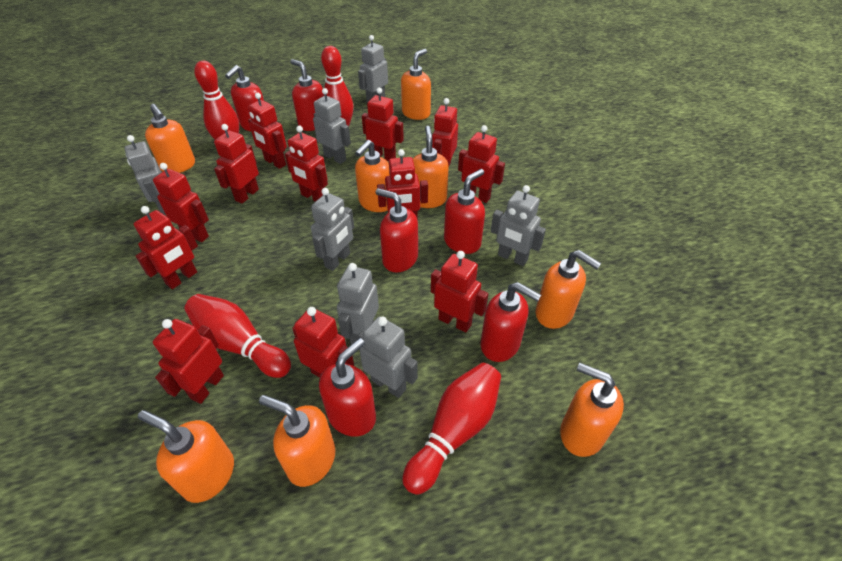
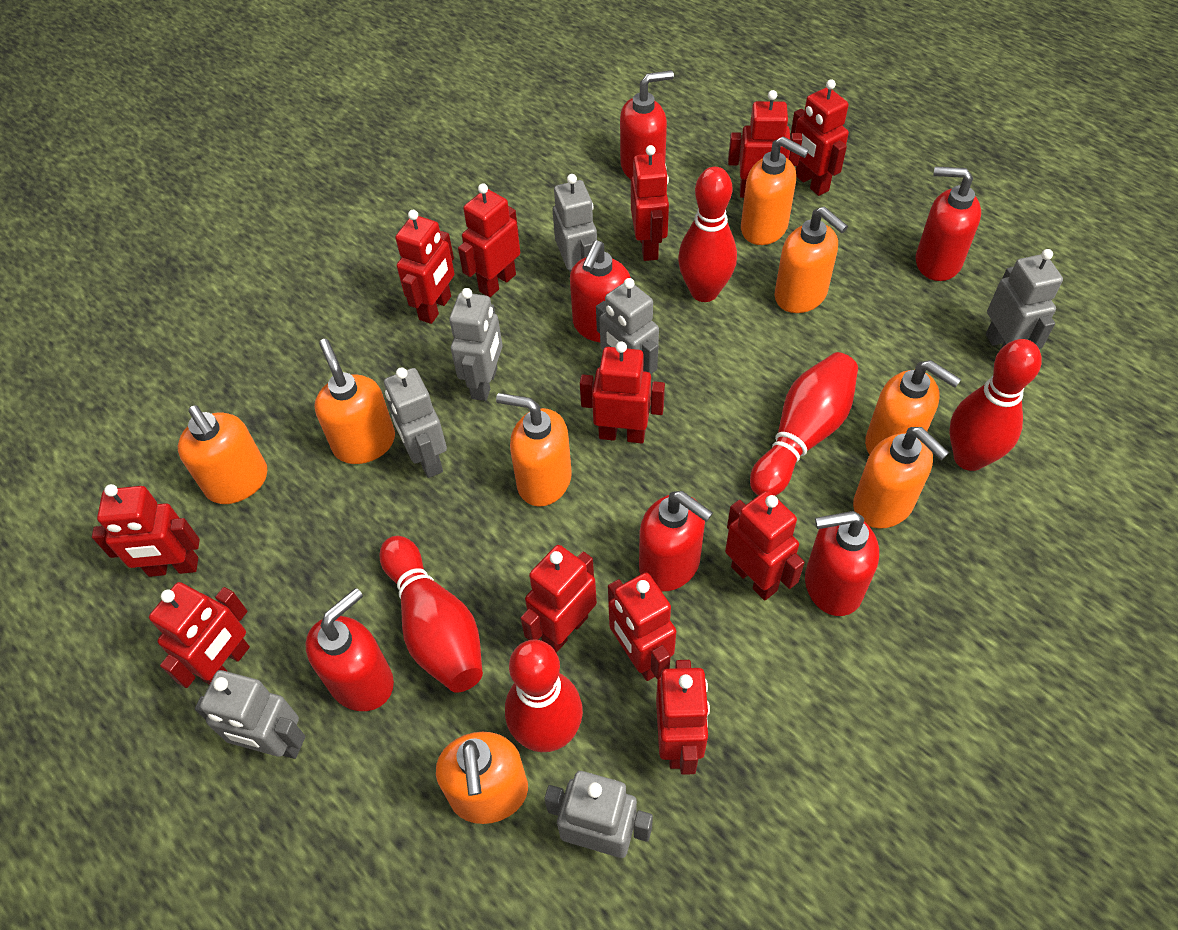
red bowling pin: 4 -> 5

